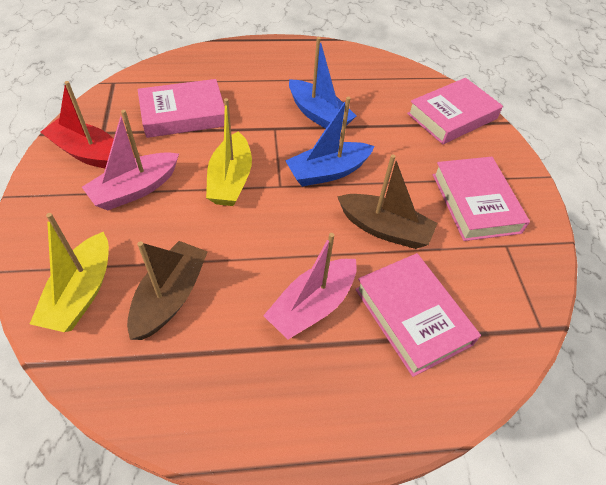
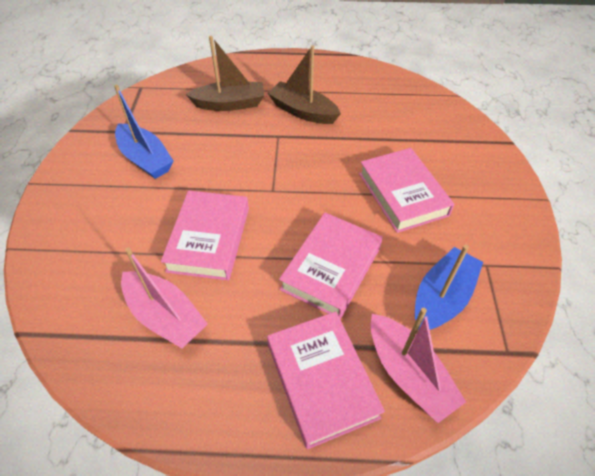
red boat: 1 -> 0
yellow boat: 2 -> 0

